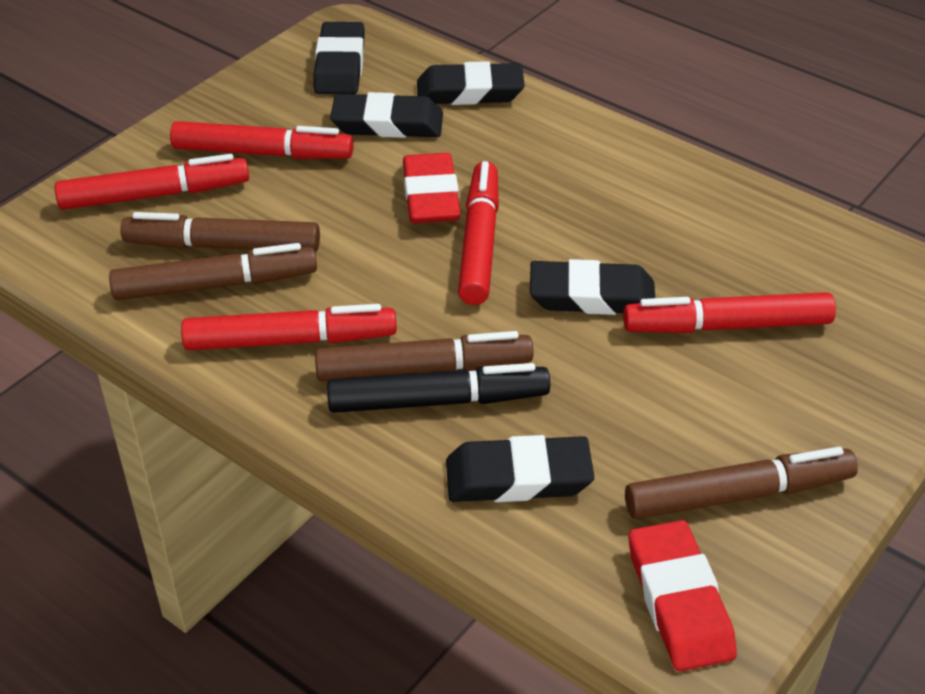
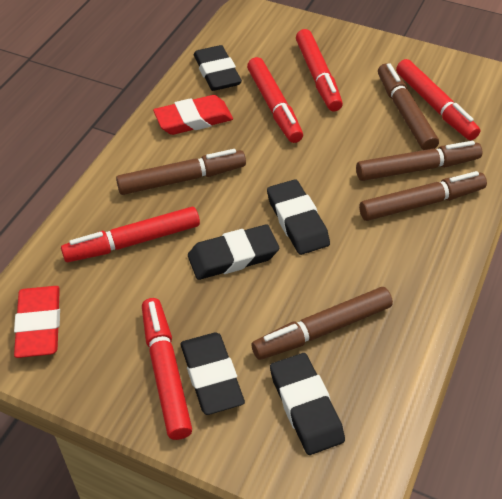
black marker: 1 -> 0
brown marker: 4 -> 5

